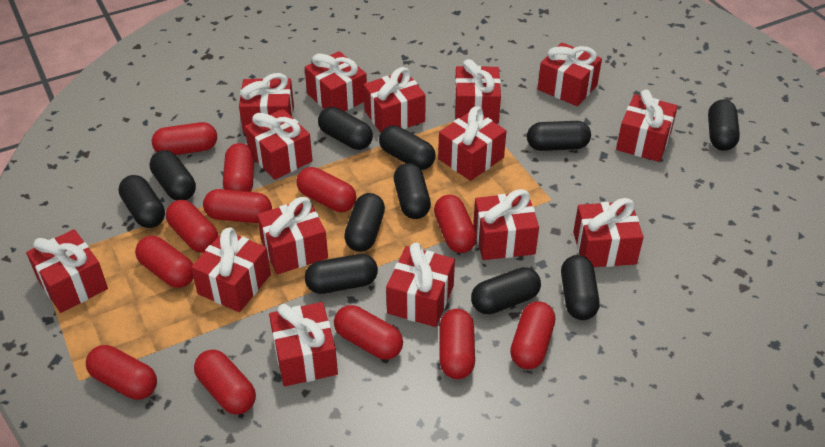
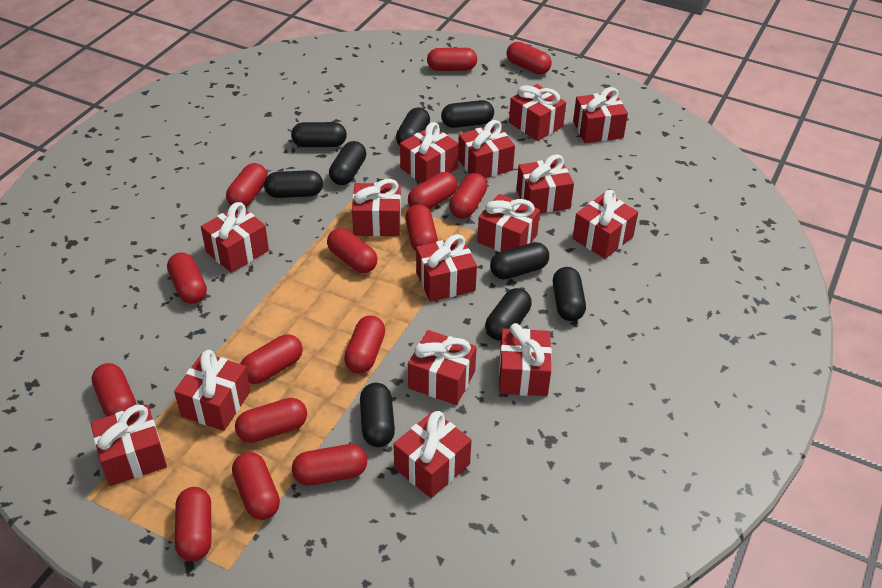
black capsule: 11 -> 9
red capsule: 12 -> 15

